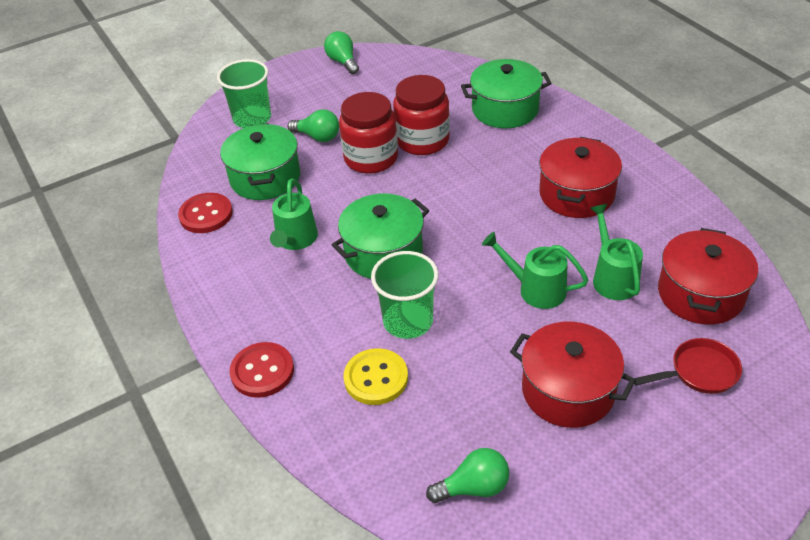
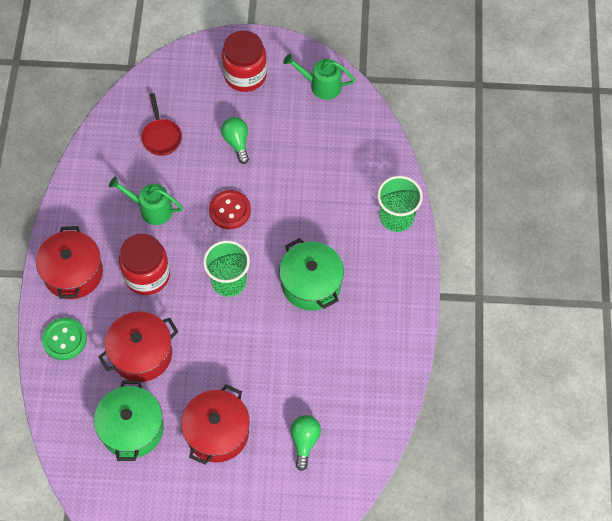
green button: 0 -> 1
green light bulb: 3 -> 2
green pot: 3 -> 2
green watering can: 3 -> 2
red button: 2 -> 1
yellow button: 1 -> 0

